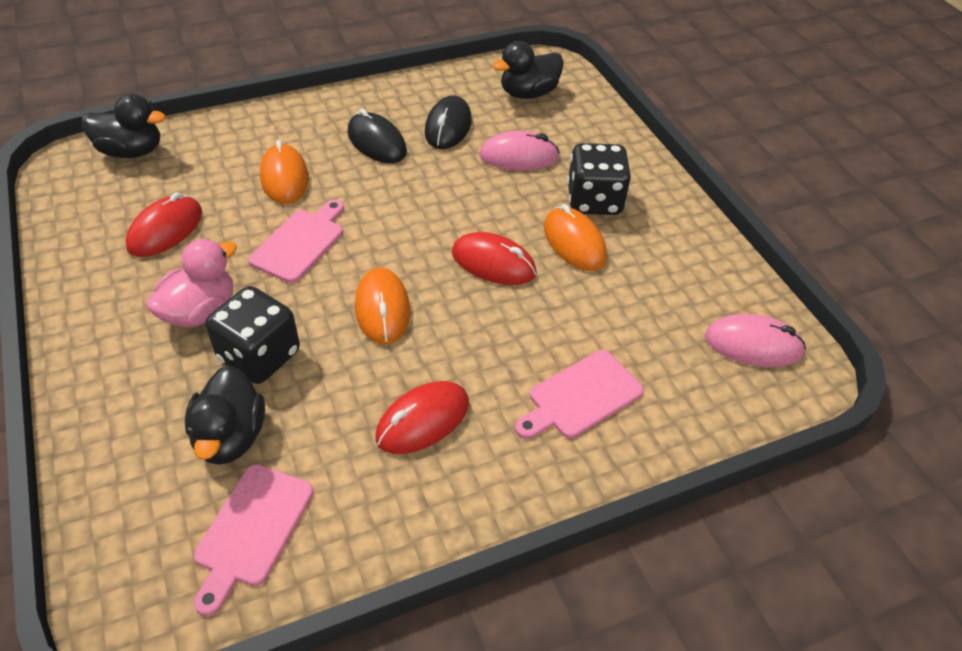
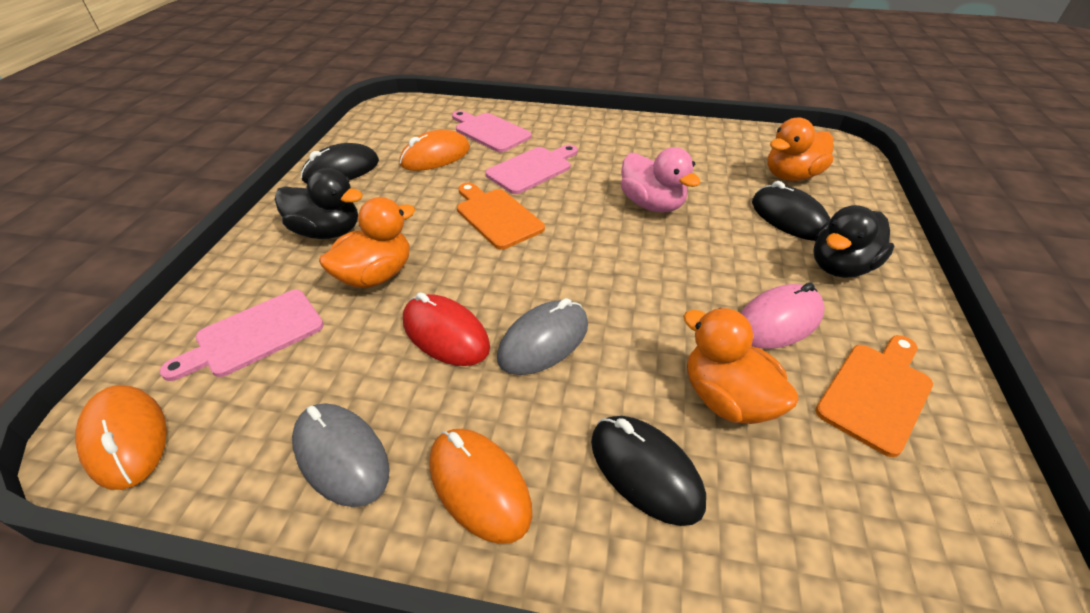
black dice: 2 -> 0
black duck: 3 -> 2
black mouse: 2 -> 3
grey mouse: 0 -> 2
orange cutting board: 0 -> 2
orange duck: 0 -> 3
pink mouse: 2 -> 1
red mouse: 3 -> 1

